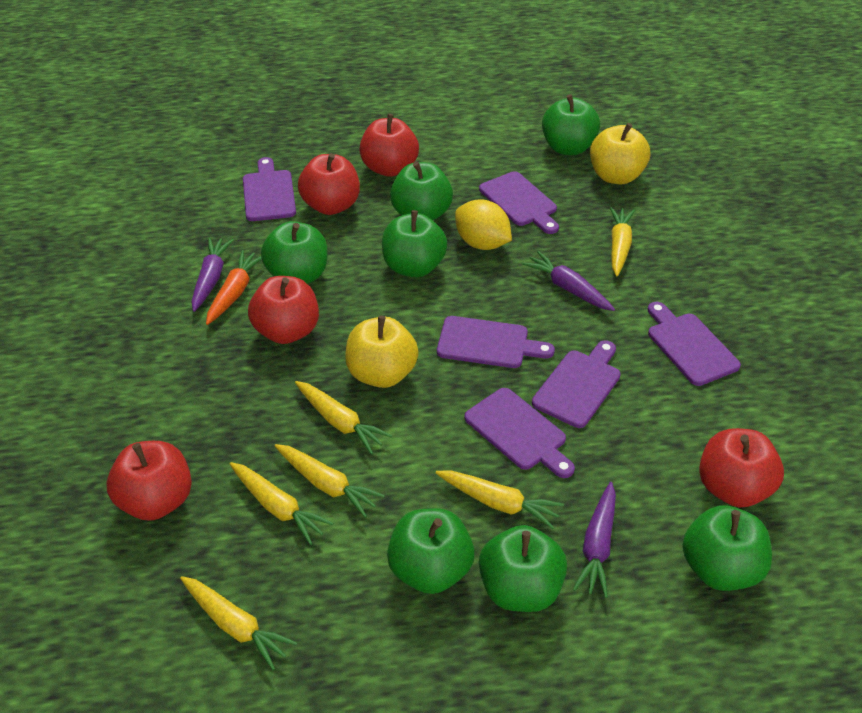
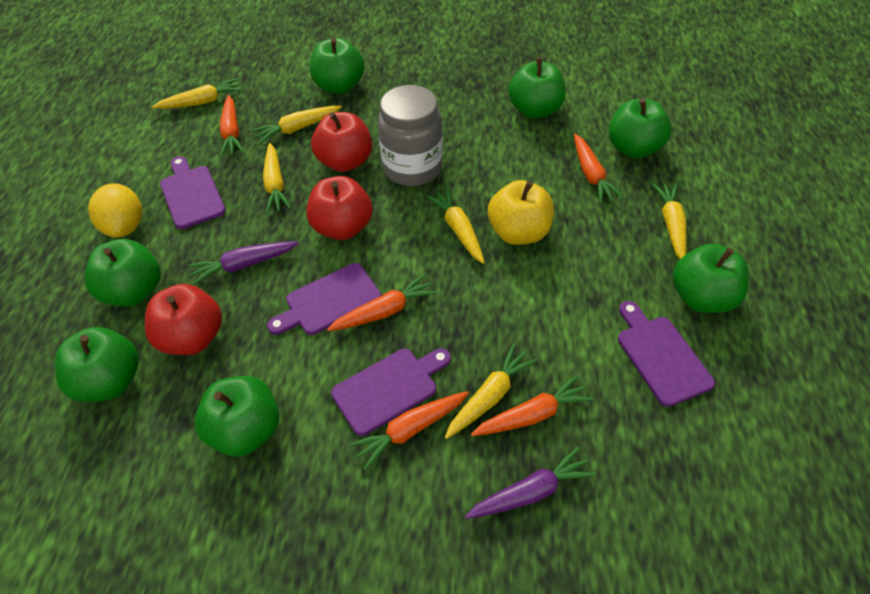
grey jar: 0 -> 1
orange carrot: 1 -> 5
purple carrot: 3 -> 2
purple cutting board: 6 -> 4
red apple: 5 -> 3
yellow apple: 2 -> 1

